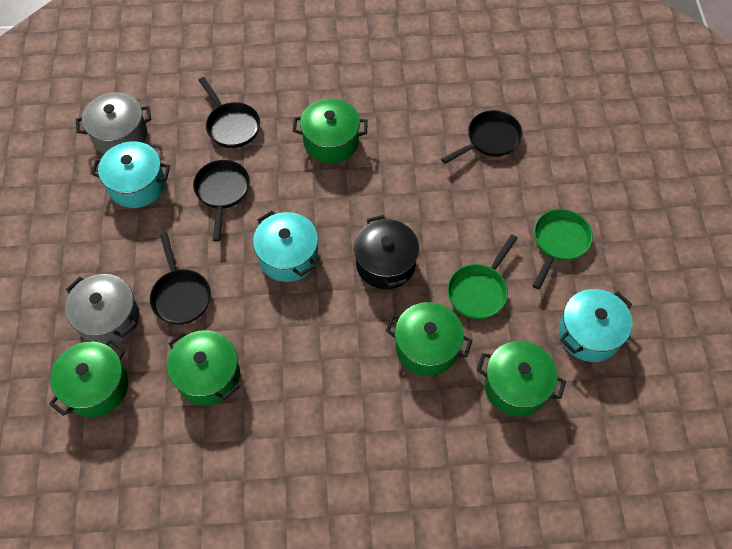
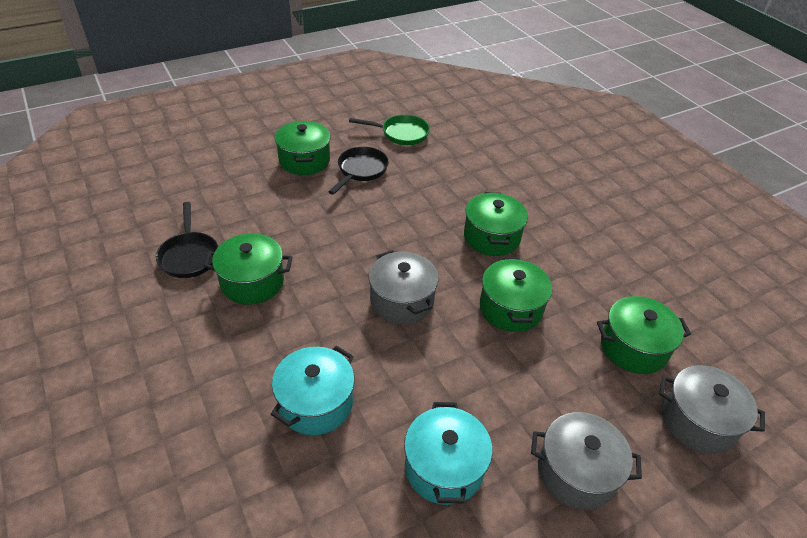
black pan: 4 -> 2
black pot: 1 -> 0
green pan: 2 -> 1
grey pot: 2 -> 3
turquoise pot: 3 -> 2

